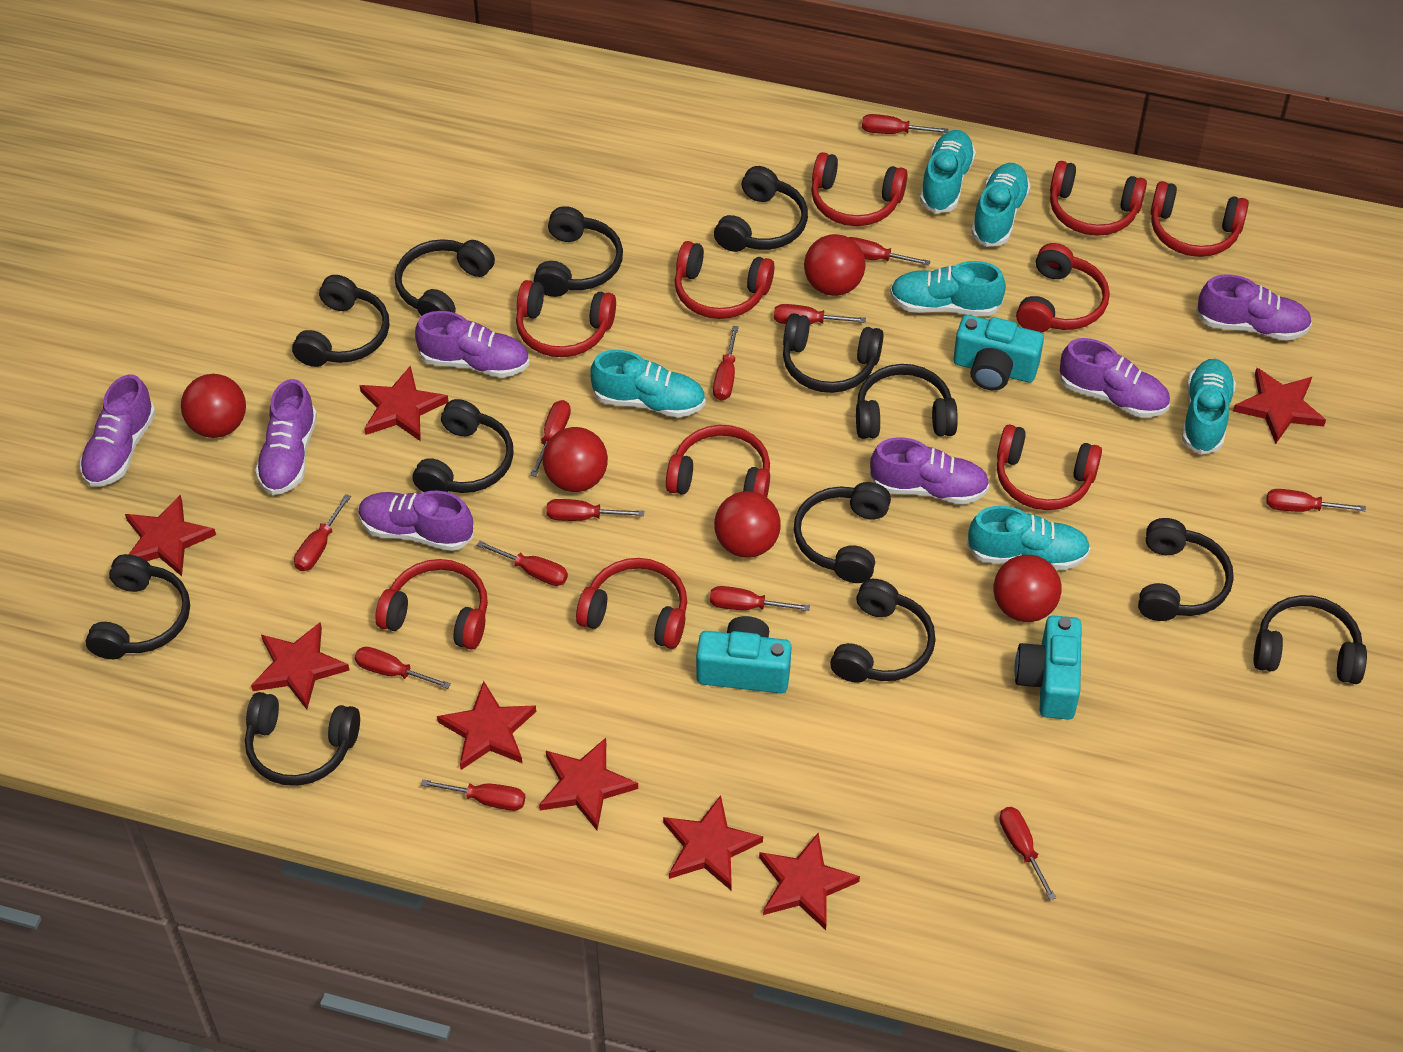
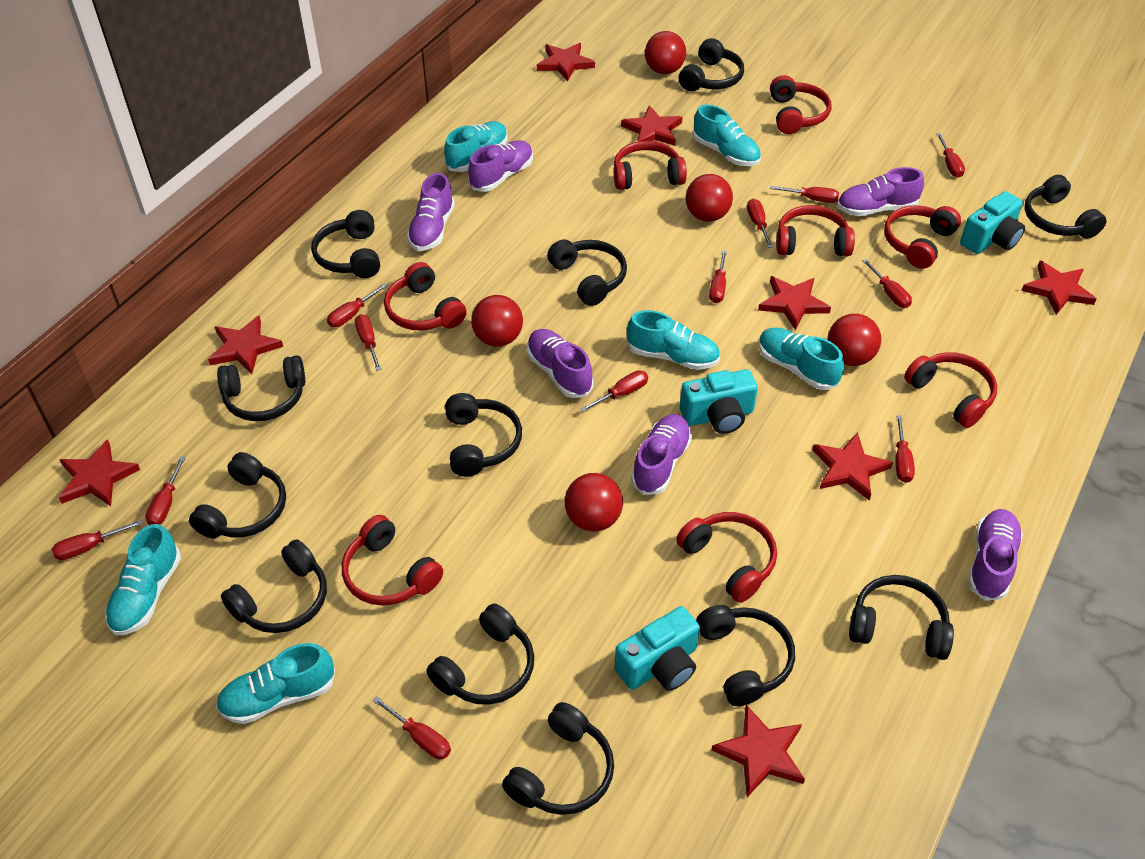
black headphones: 13 -> 12
purple shoe: 7 -> 6
red headphones: 10 -> 8
red screwdriver: 13 -> 12

